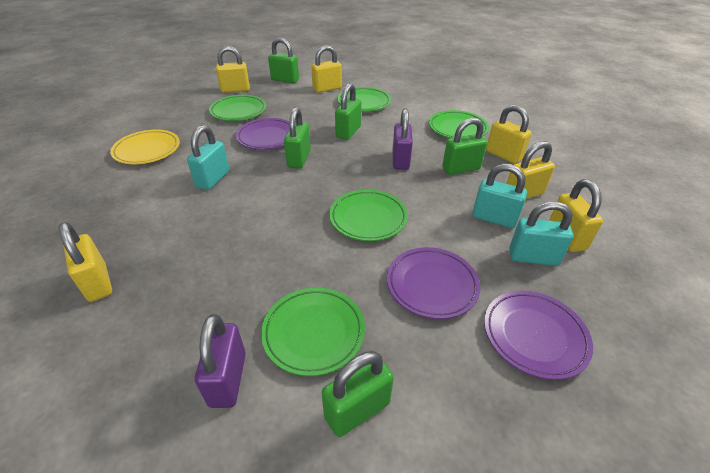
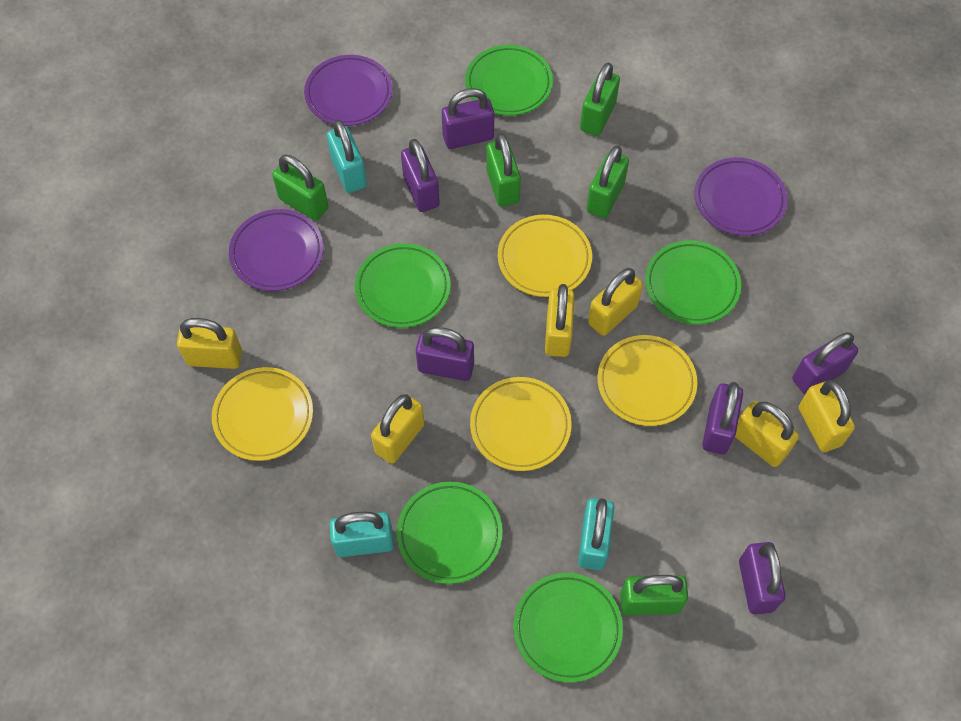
purple padlock: 2 -> 6
yellow plate: 1 -> 4

